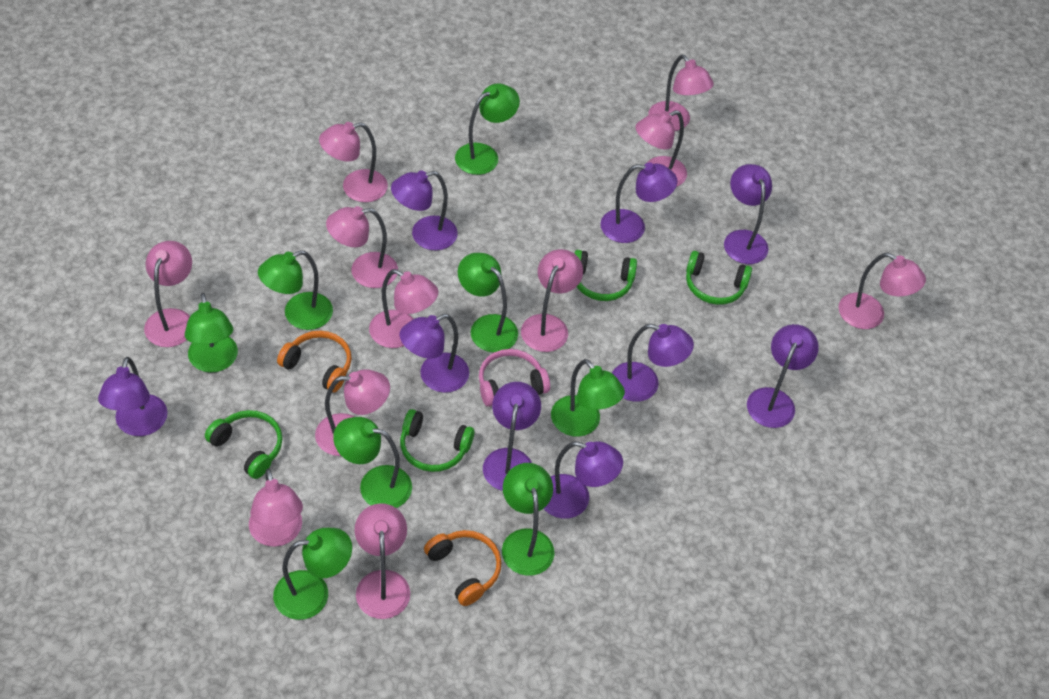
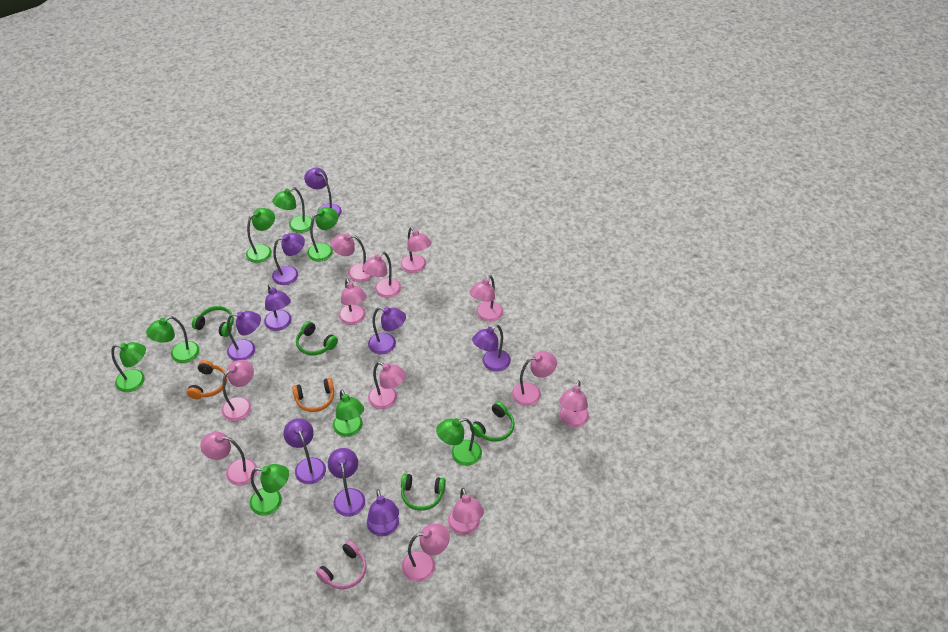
pink lamp: 11 -> 12

